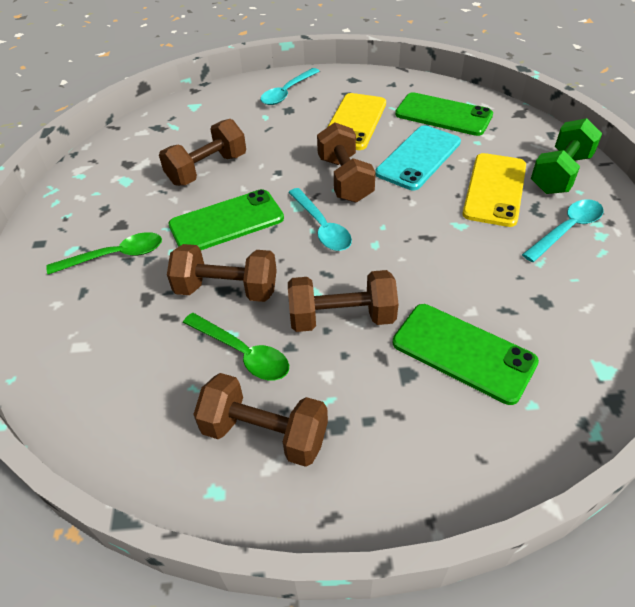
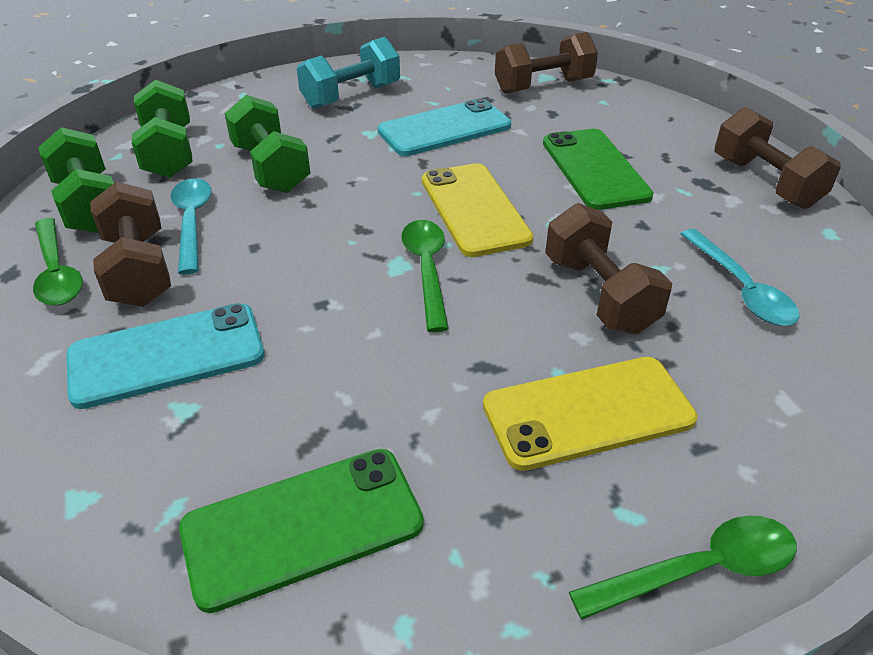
brown dumbbell: 5 -> 4
green dumbbell: 1 -> 3
green phone: 3 -> 2
green spoon: 2 -> 3
turquoise dumbbell: 0 -> 1
turquoise phone: 1 -> 2
turquoise spoon: 3 -> 2

